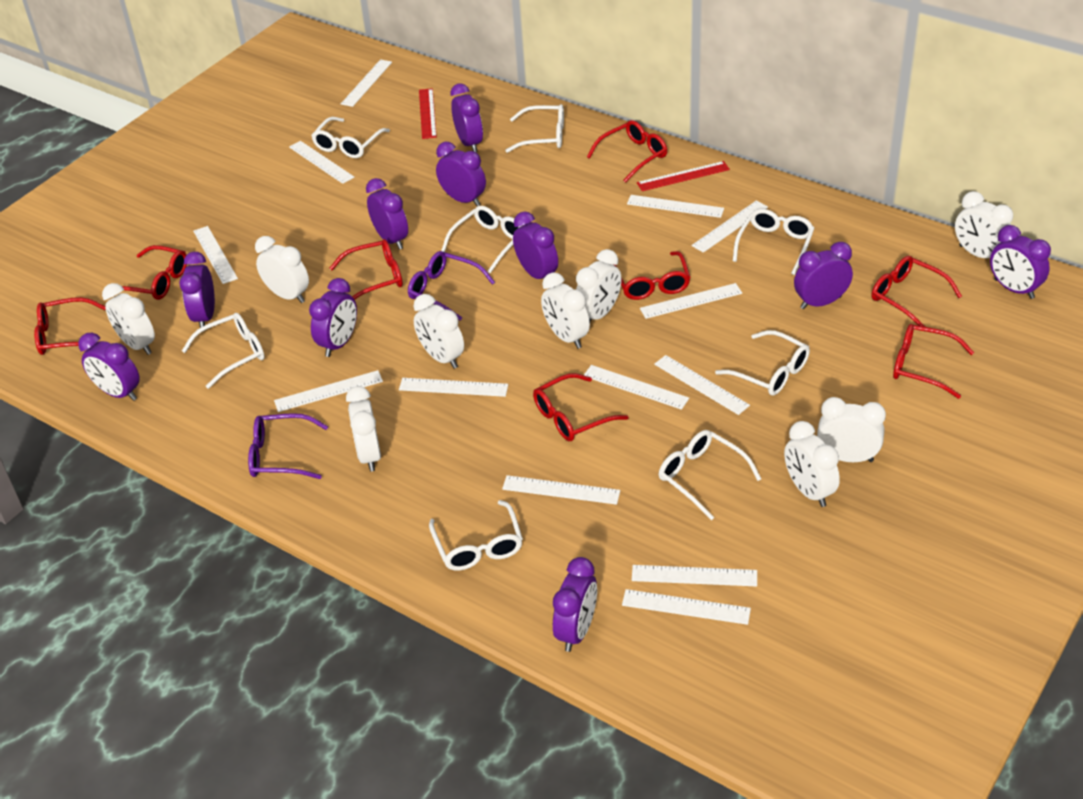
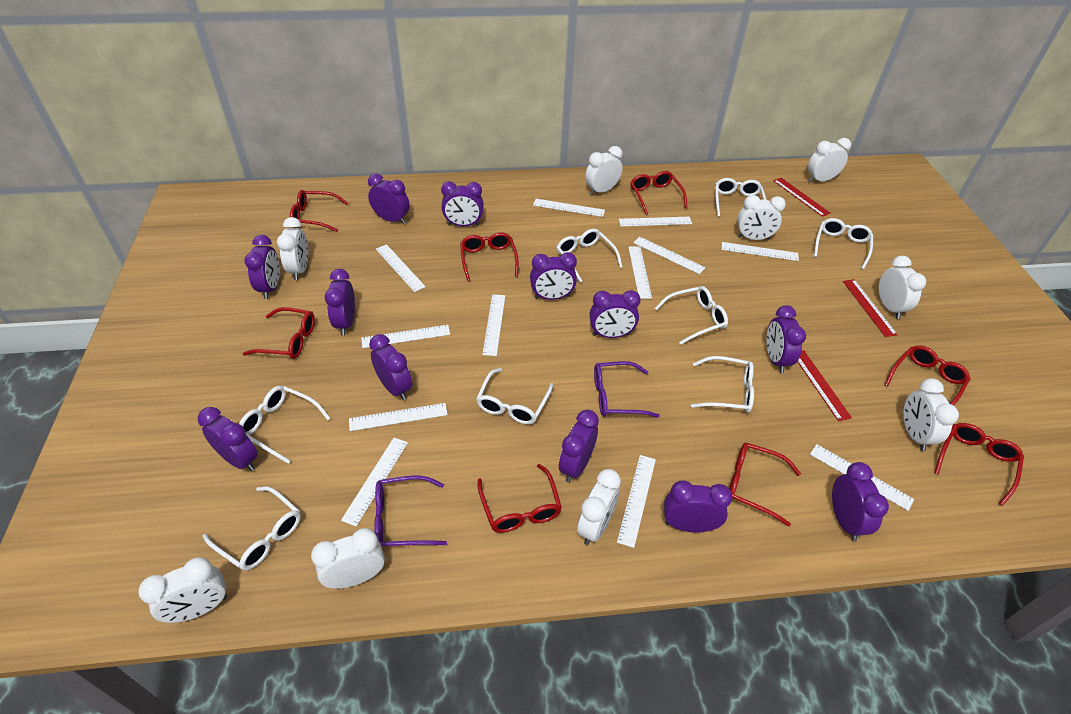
purple clock: 10 -> 12
red ruler: 2 -> 3
white ruler: 13 -> 12

